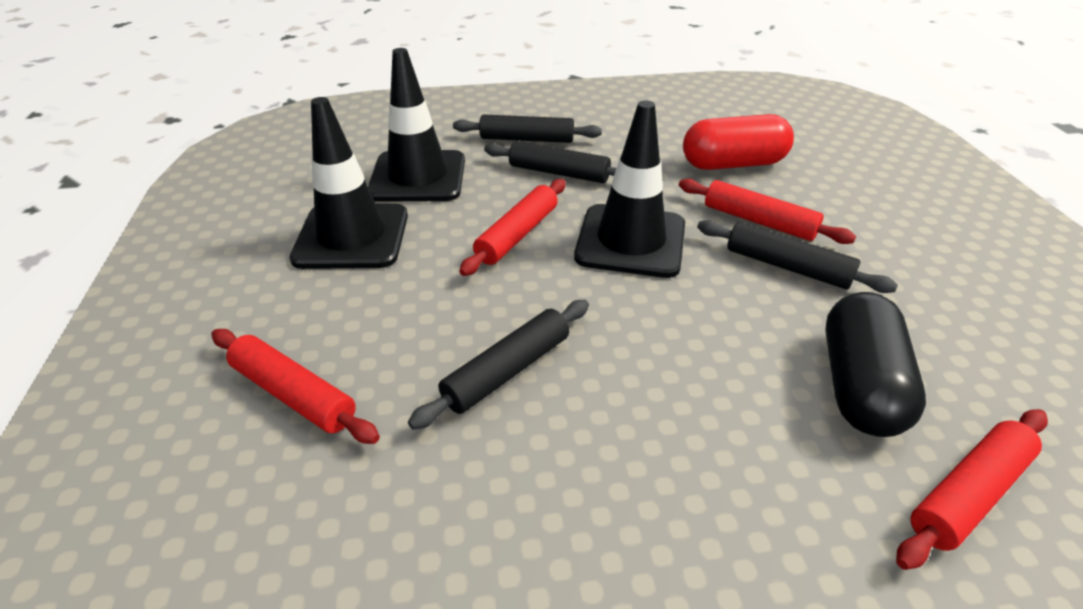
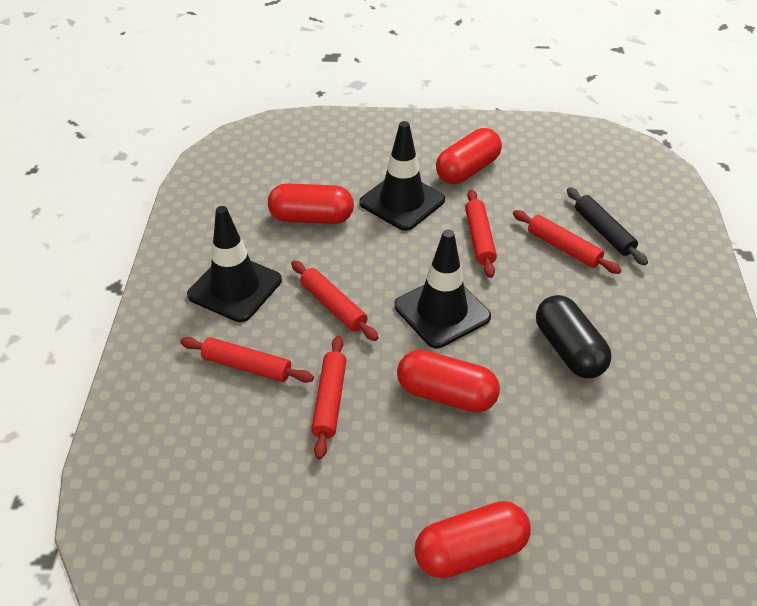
black rolling pin: 4 -> 1
red capsule: 1 -> 4
red rolling pin: 4 -> 5

